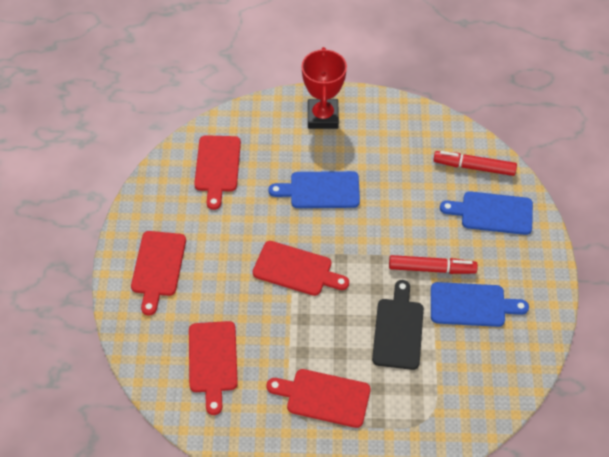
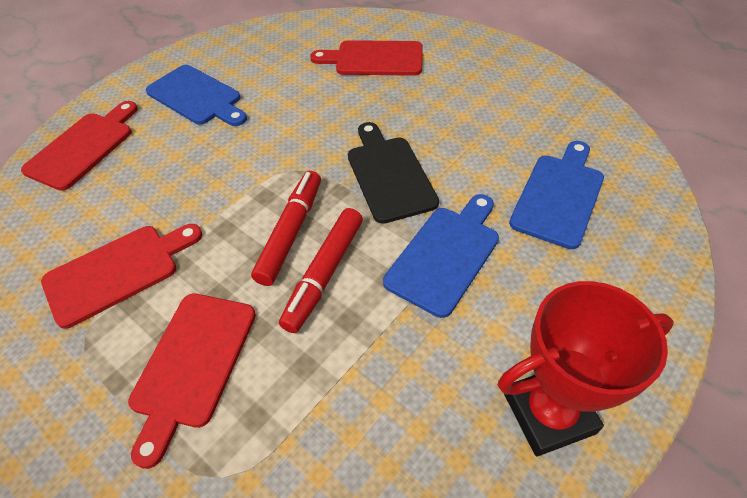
red cutting board: 5 -> 4

